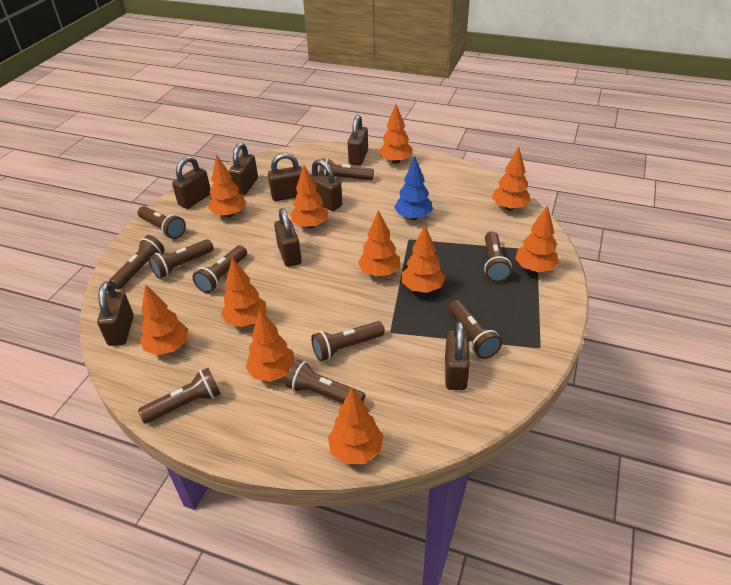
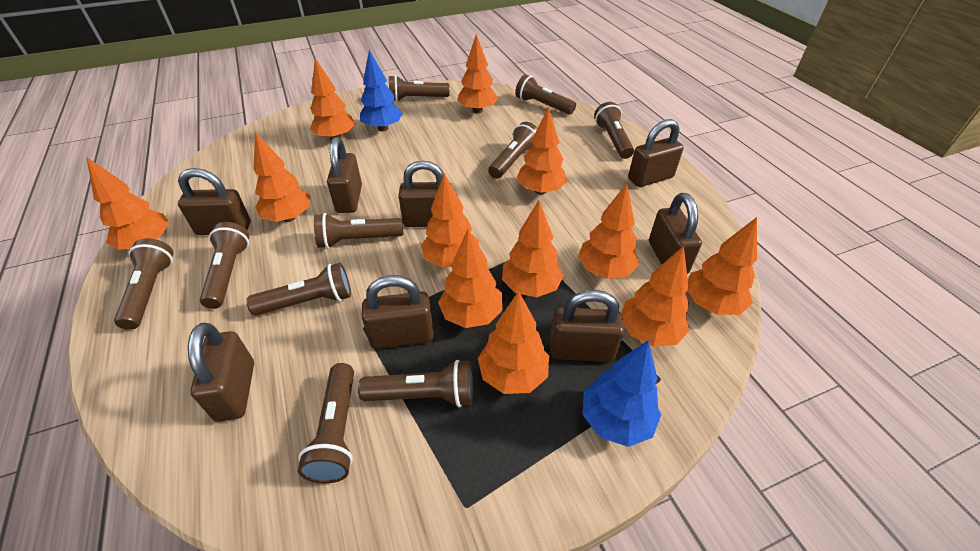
blue tree: 1 -> 2
orange tree: 11 -> 12

